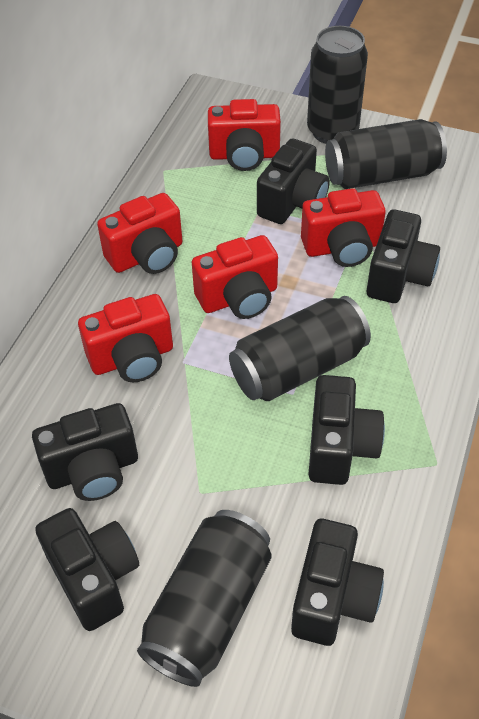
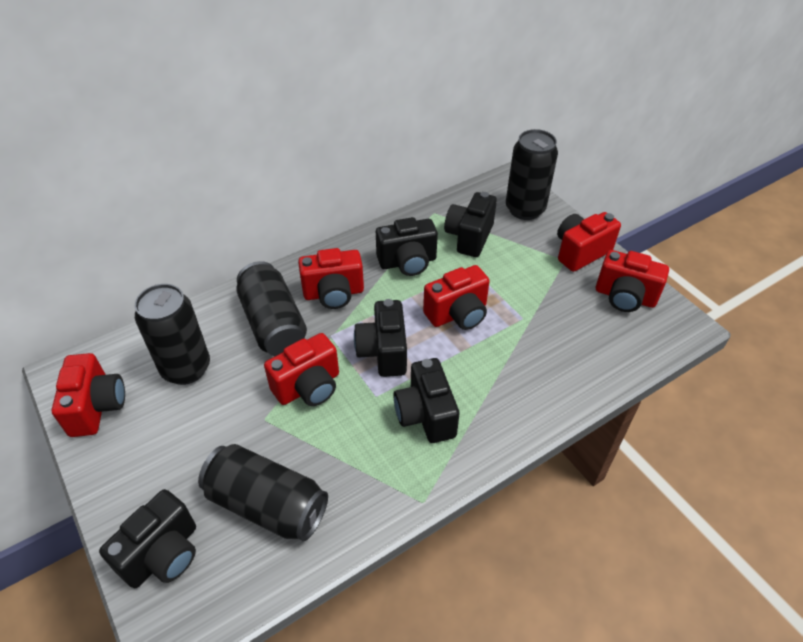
black camera: 6 -> 5
red camera: 5 -> 6

